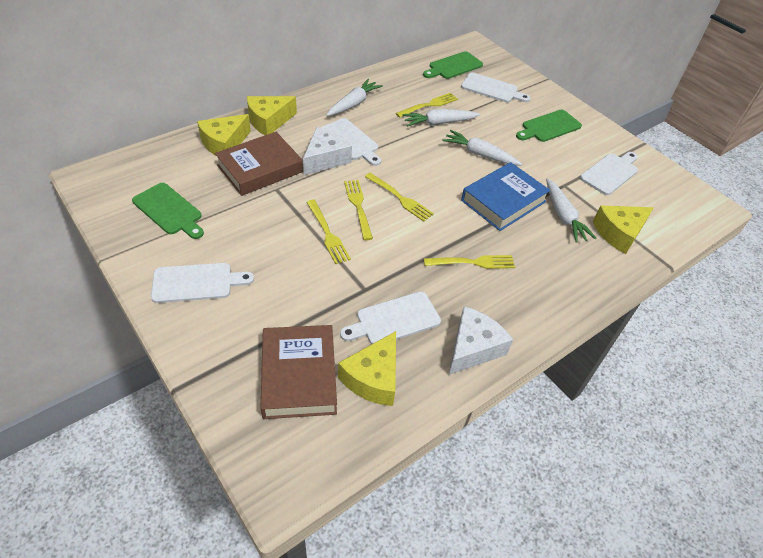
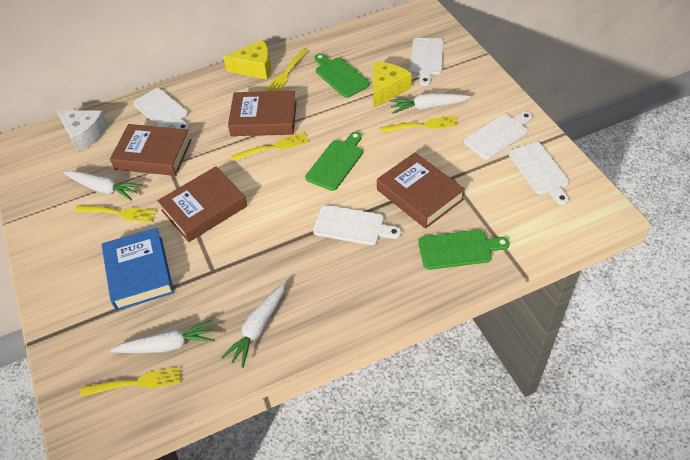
brown book: 2 -> 4
white cheese: 2 -> 1
yellow cheese: 4 -> 2

